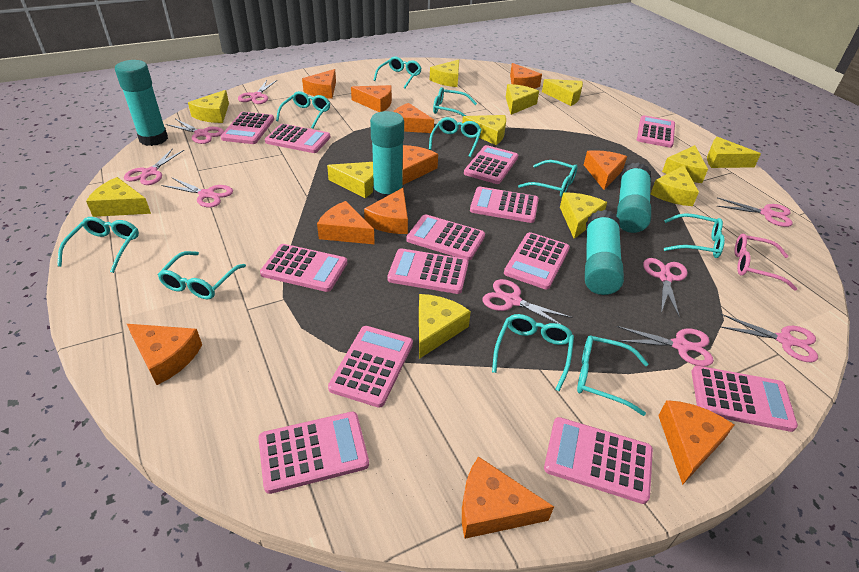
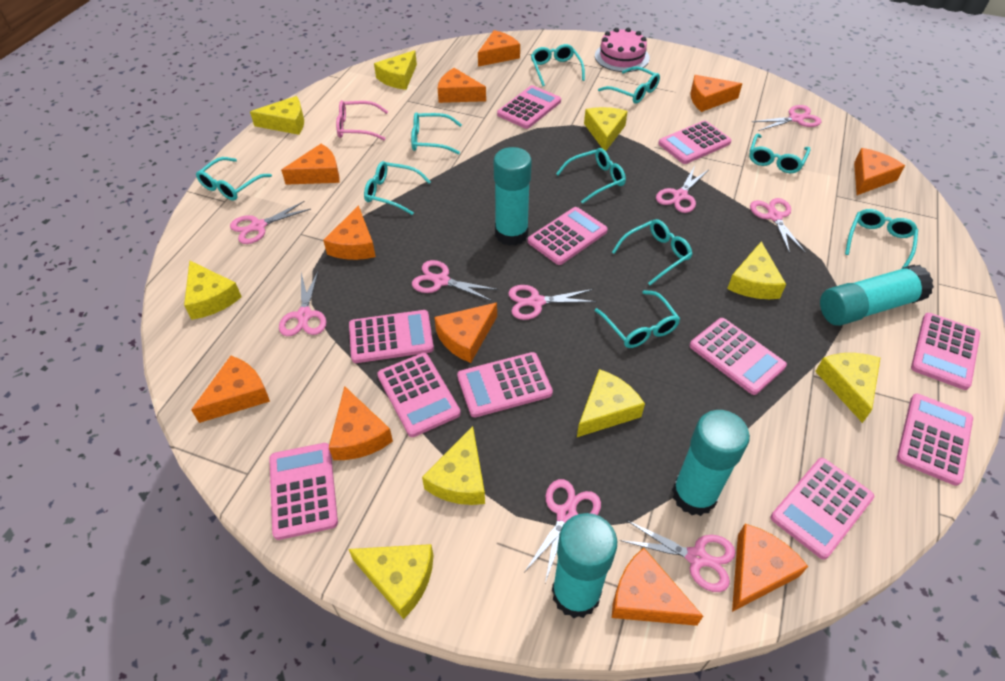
pink cake: 0 -> 1
pink calculator: 13 -> 11
yellow cheese: 12 -> 9

